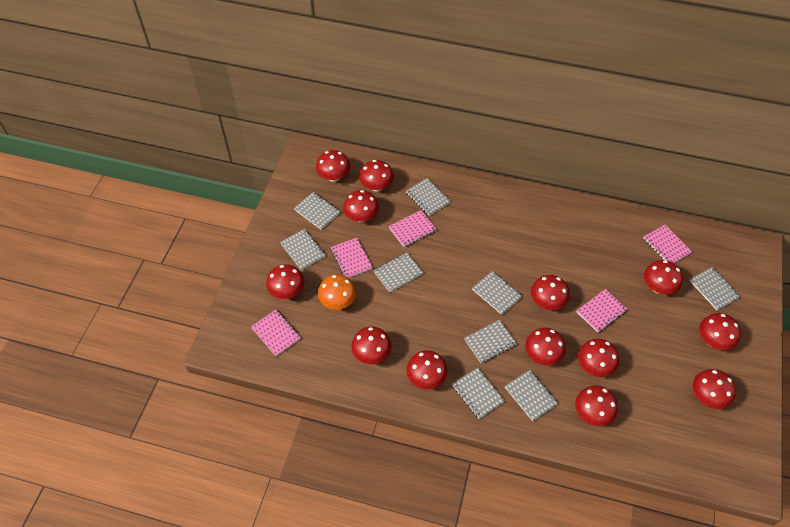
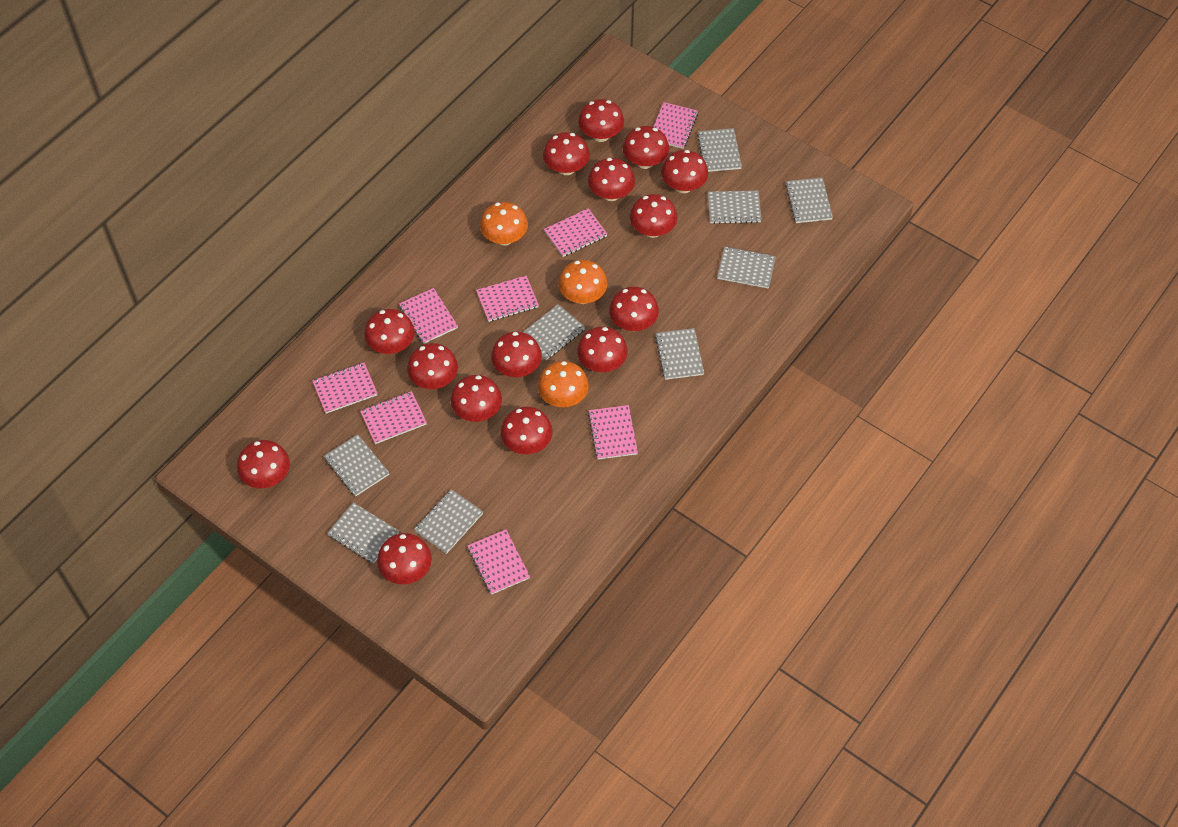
orange mushroom: 1 -> 3
pink notebook: 5 -> 8
red mushroom: 13 -> 15

